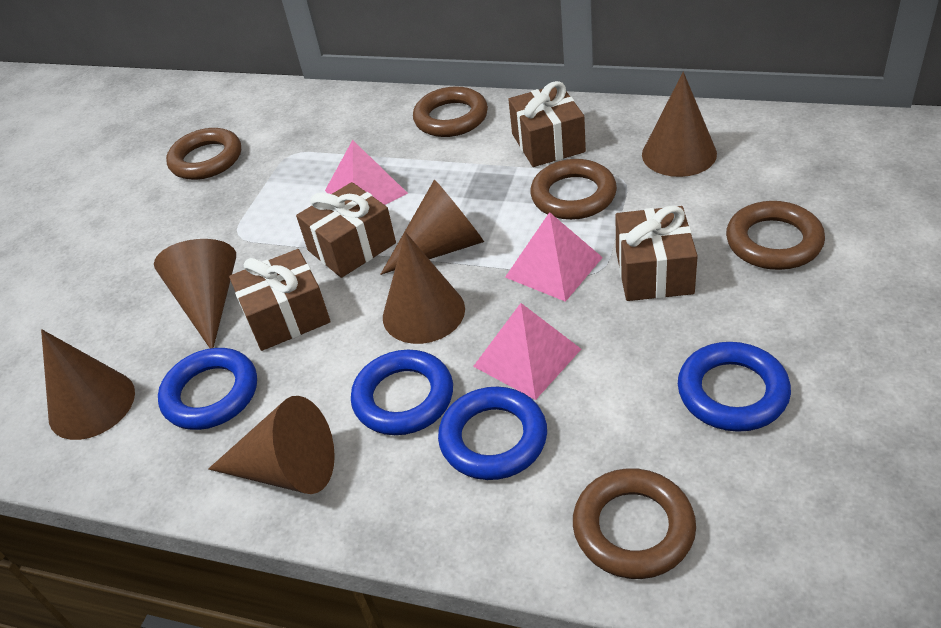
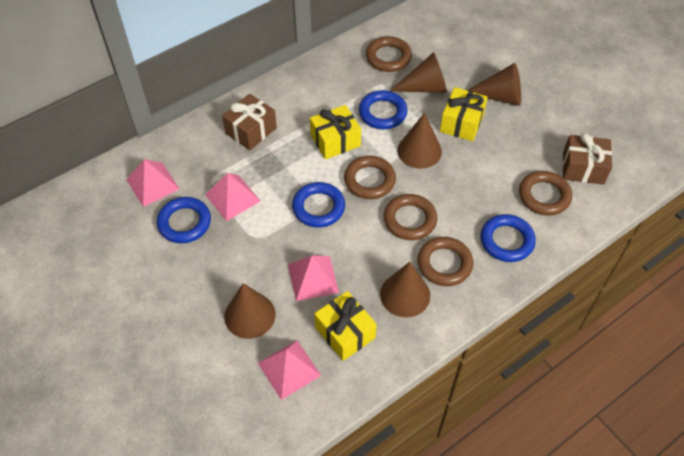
brown cone: 6 -> 5
brown gift: 4 -> 2
pink pyramid: 3 -> 4
yellow gift: 0 -> 3

